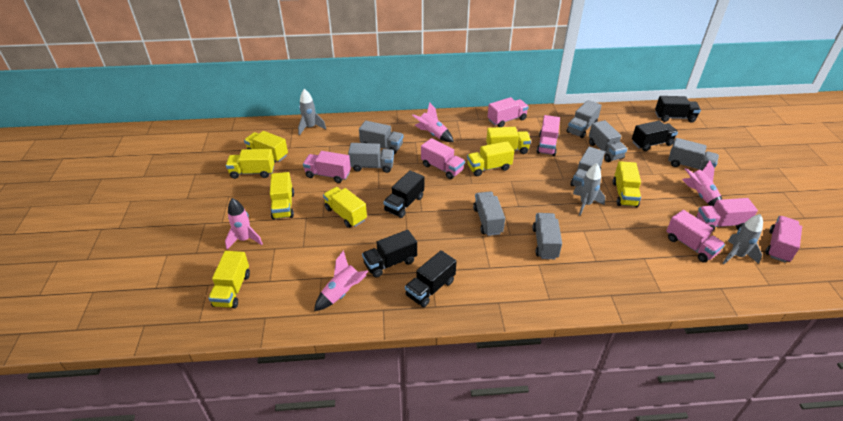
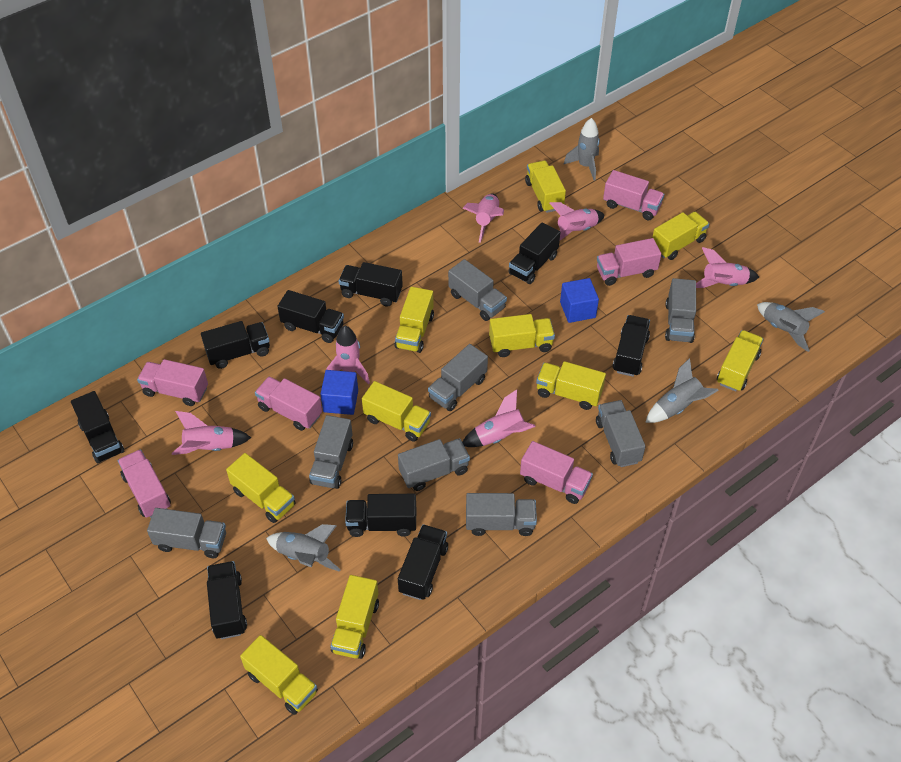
black truck: 5 -> 9
blue cube: 0 -> 2
grey rocket: 3 -> 4
pink rocket: 4 -> 6
pink truck: 7 -> 6
yellow truck: 8 -> 10

